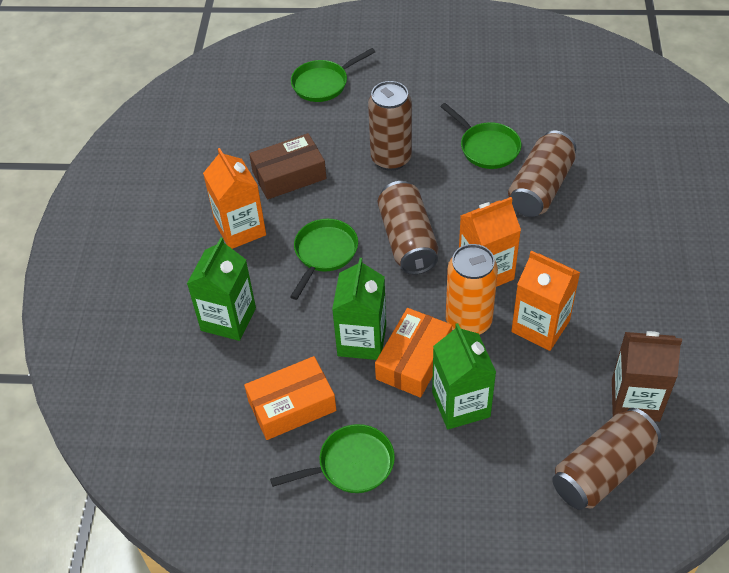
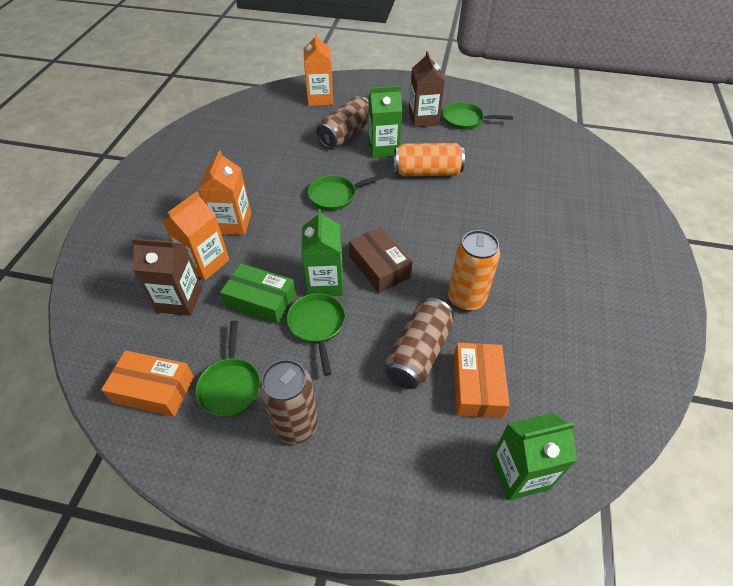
brown can: 4 -> 3
brown carton: 1 -> 2
green box: 0 -> 1
orange can: 1 -> 2

